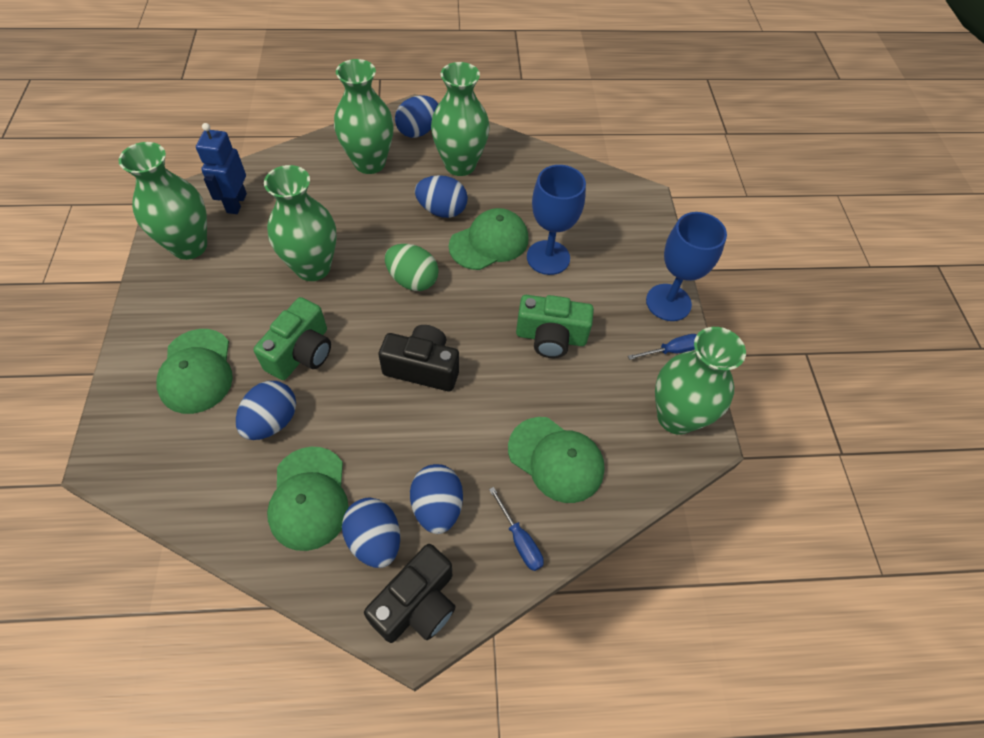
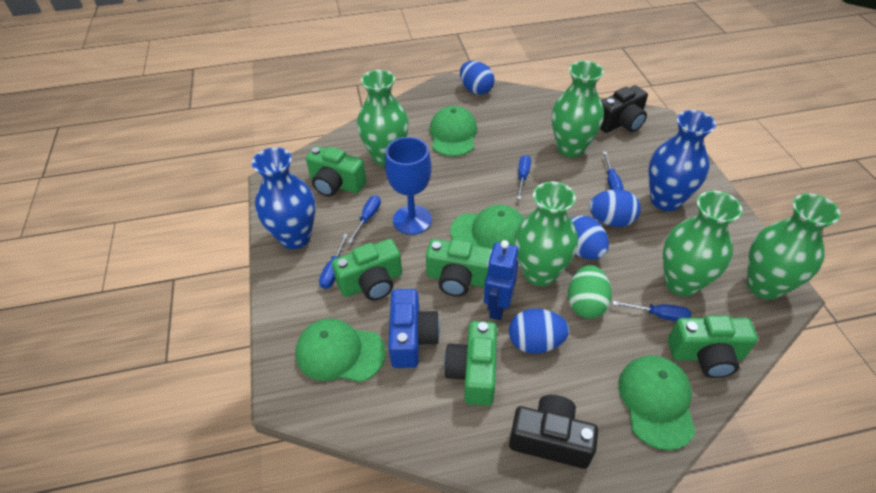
blue camera: 0 -> 1
blue egg: 5 -> 4
blue goblet: 2 -> 1
blue screwdriver: 2 -> 5
blue vase: 0 -> 2
green camera: 2 -> 5

